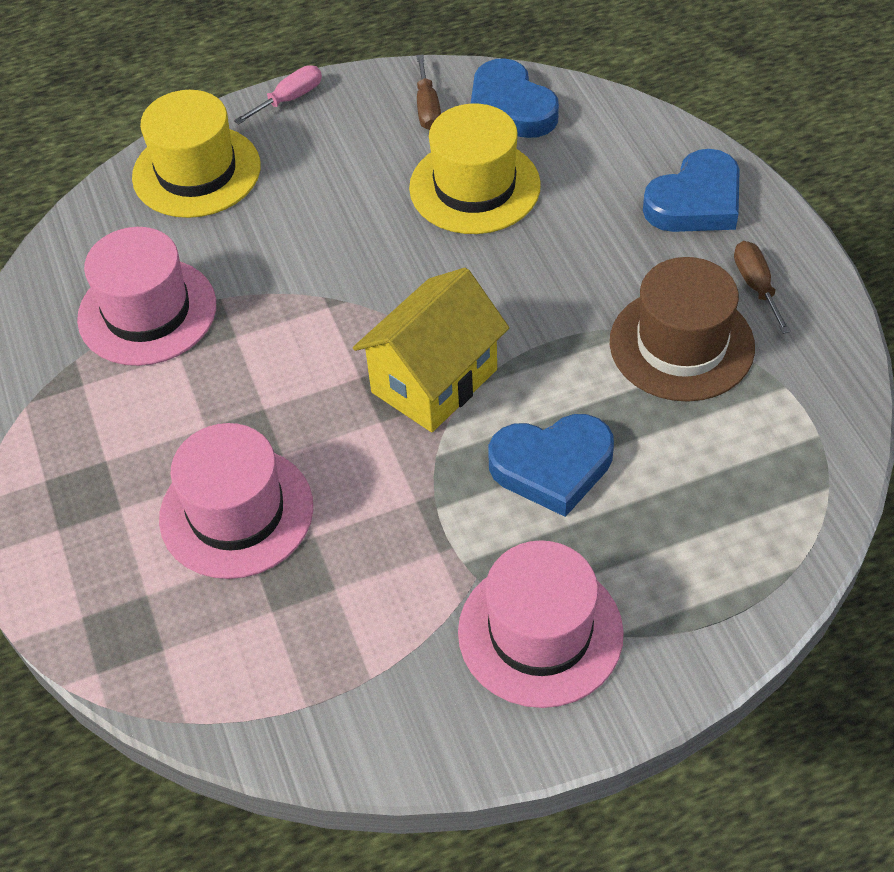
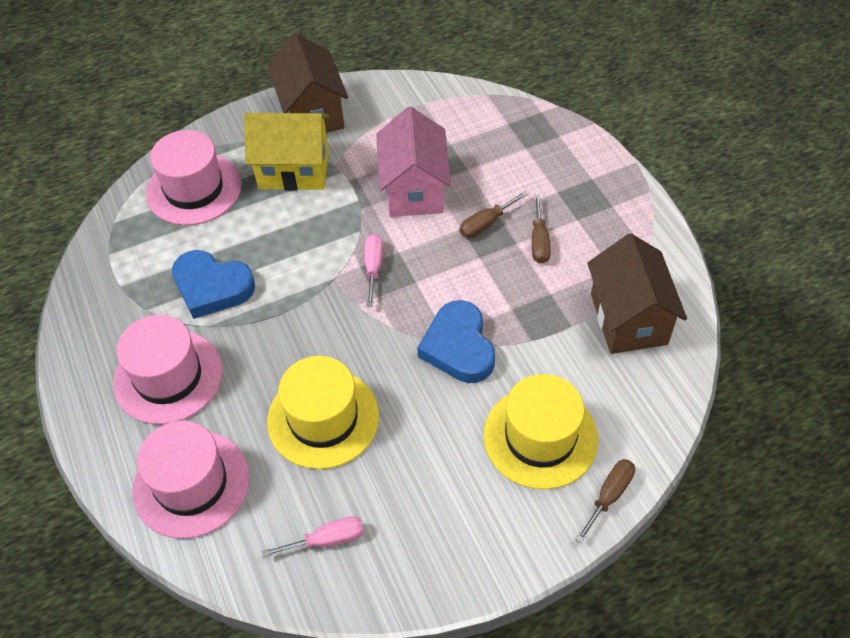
blue heart: 3 -> 2
brown hat: 1 -> 0
brown house: 0 -> 2
brown screwdriver: 2 -> 3
pink house: 0 -> 1
pink screwdriver: 1 -> 2

